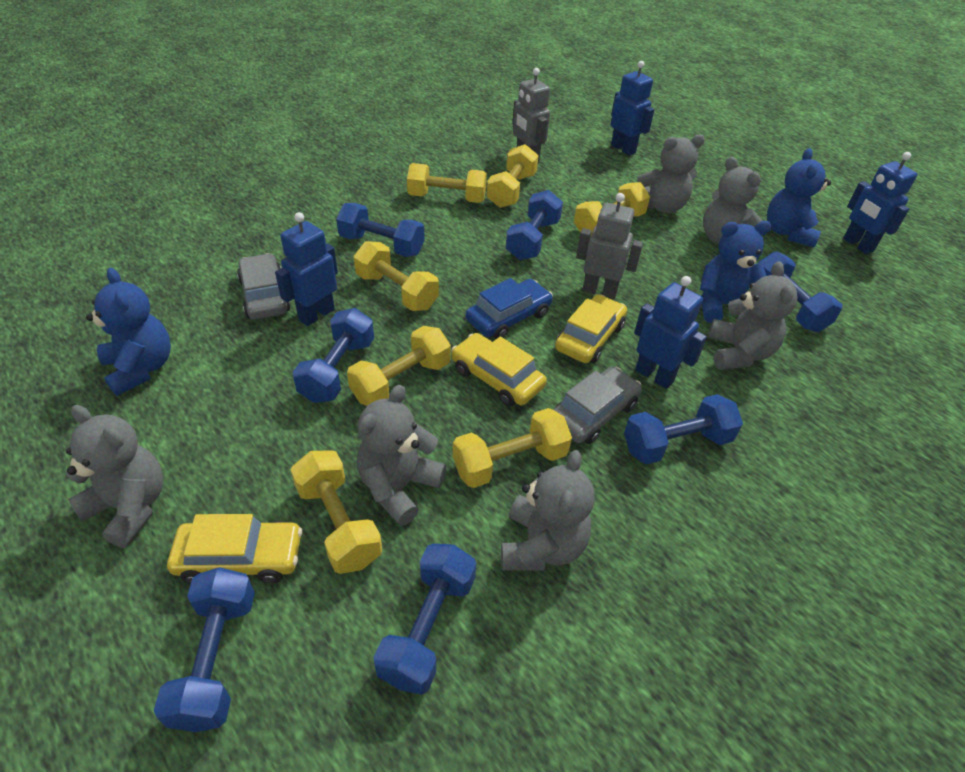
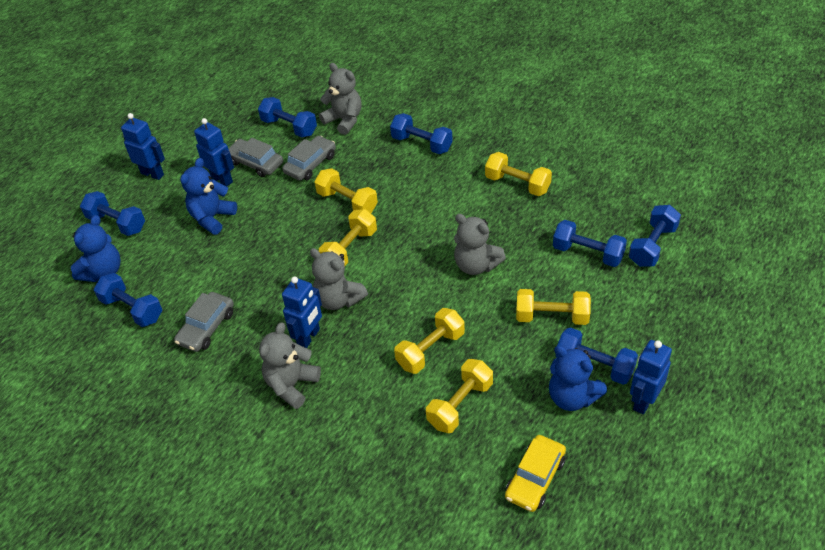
blue car: 1 -> 0
grey car: 2 -> 3
grey robot: 2 -> 0
grey teddy bear: 6 -> 4
yellow car: 3 -> 1
yellow dumbbell: 7 -> 6

